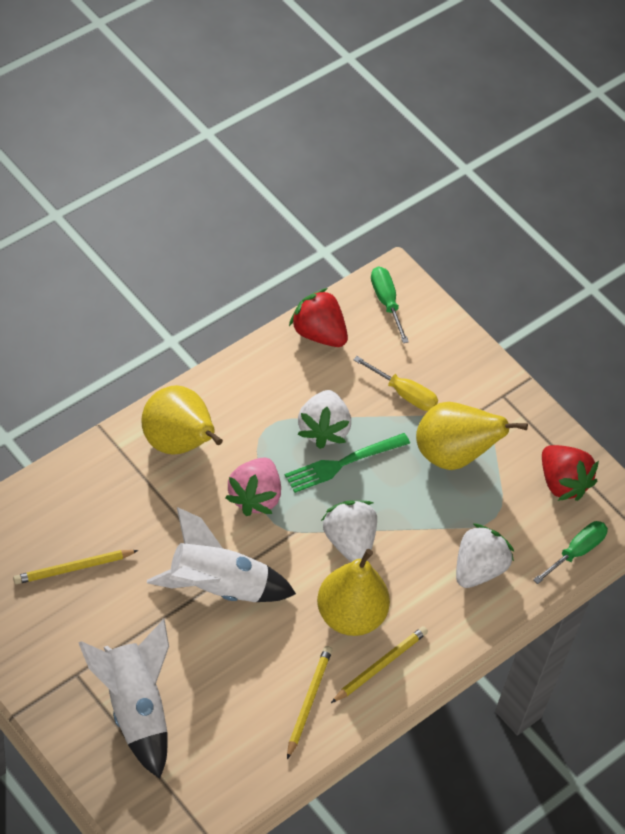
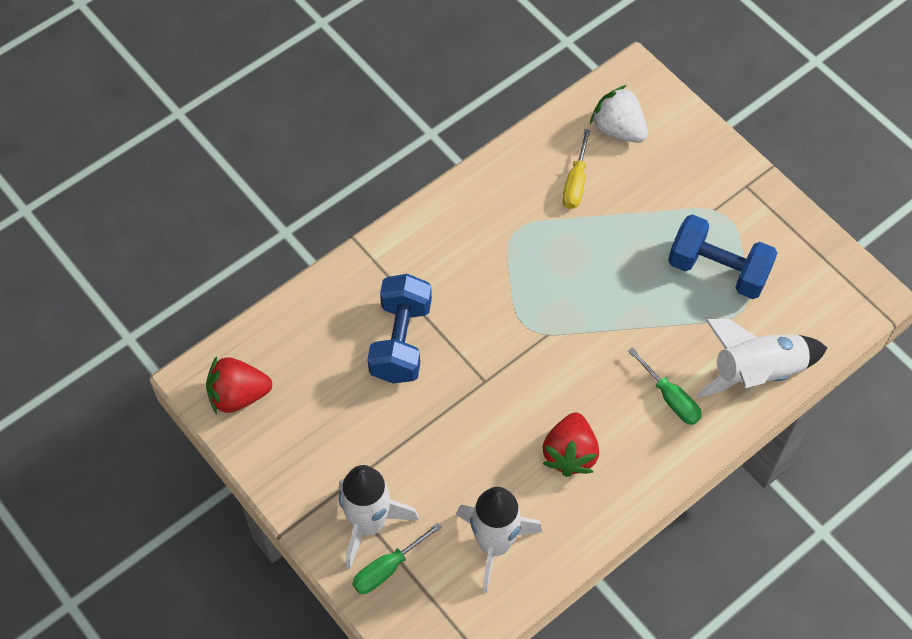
blue dumbbell: 0 -> 2
green fork: 1 -> 0
pink strawberry: 1 -> 0
white rocket: 2 -> 3
white strawberry: 3 -> 1
yellow pear: 3 -> 0
yellow pencil: 3 -> 0

